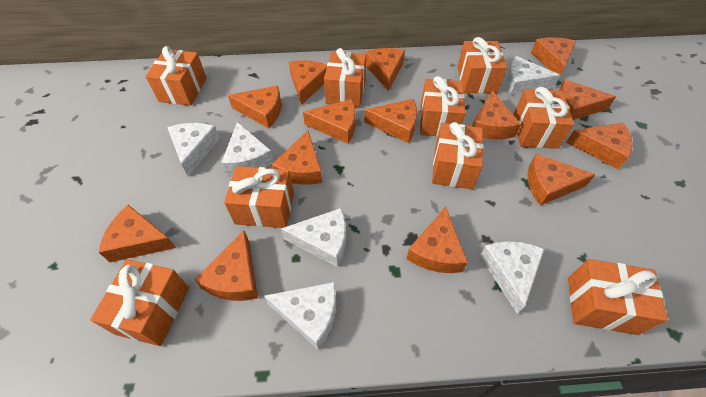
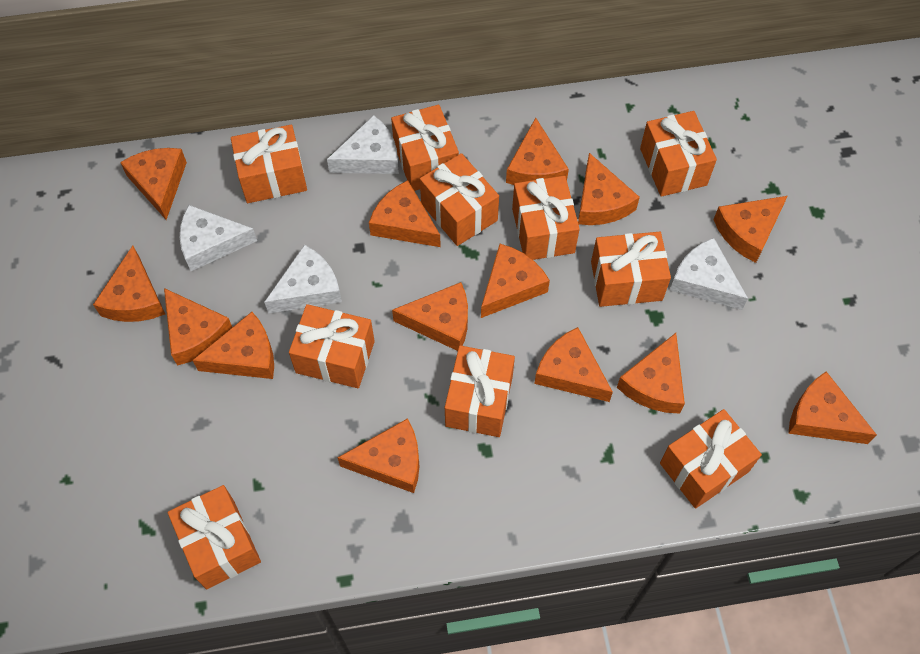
orange gift: 9 -> 10
white cheese: 6 -> 4

